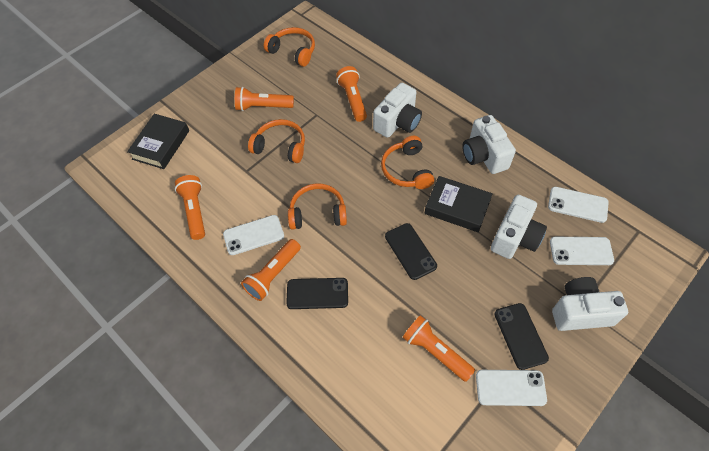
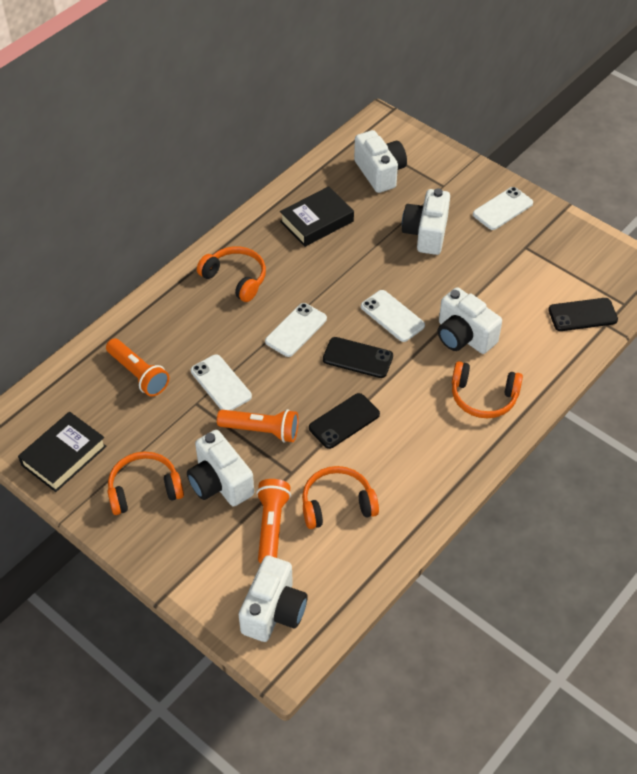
orange flashlight: 5 -> 3
white camera: 4 -> 5

